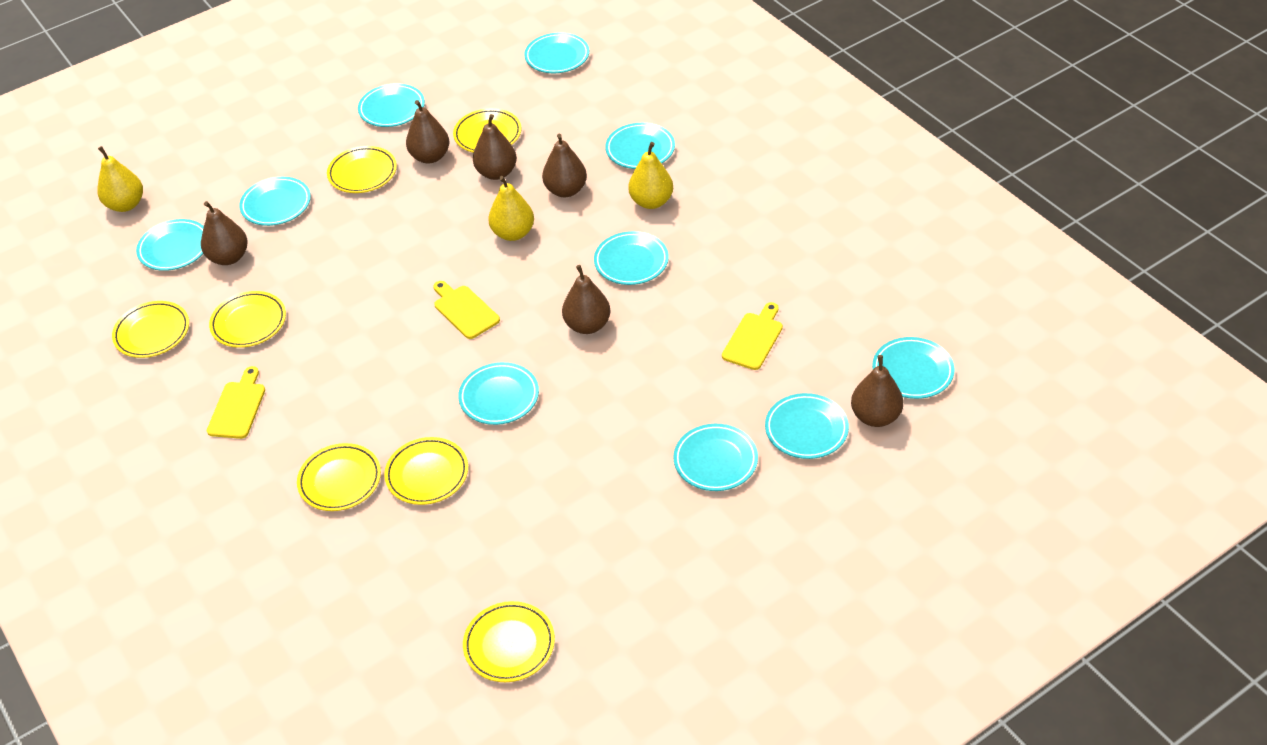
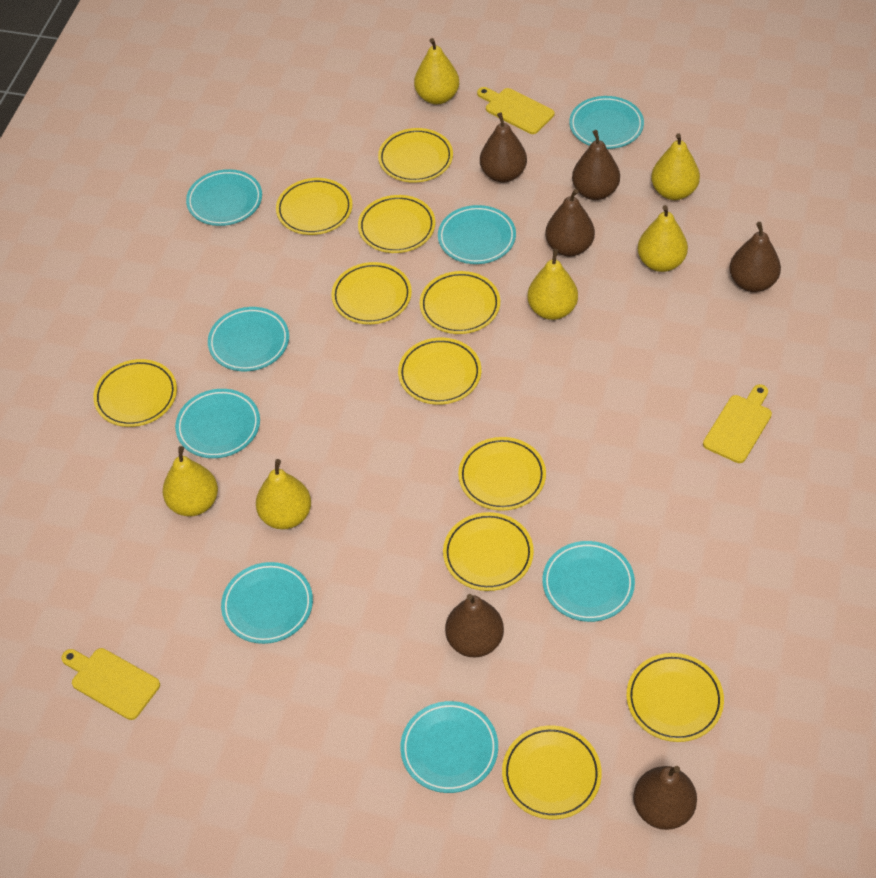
turquoise plate: 10 -> 8
yellow pear: 3 -> 6
yellow plate: 7 -> 11

